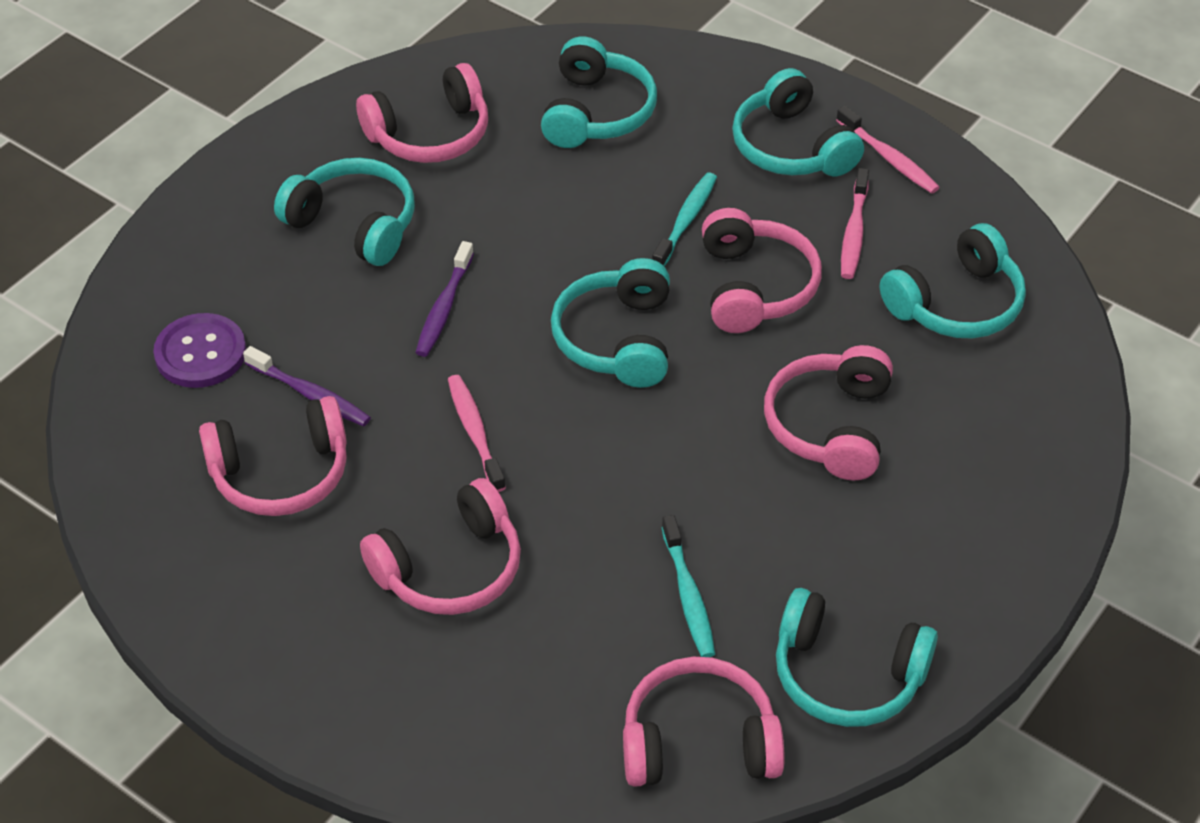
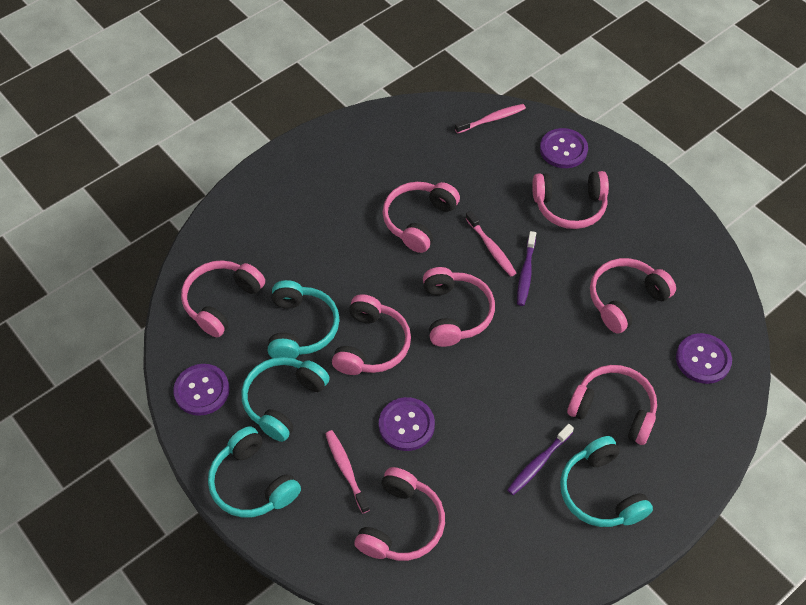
pink headphones: 6 -> 8
purple button: 1 -> 4
turquoise headphones: 6 -> 4
turquoise toothbrush: 2 -> 0

